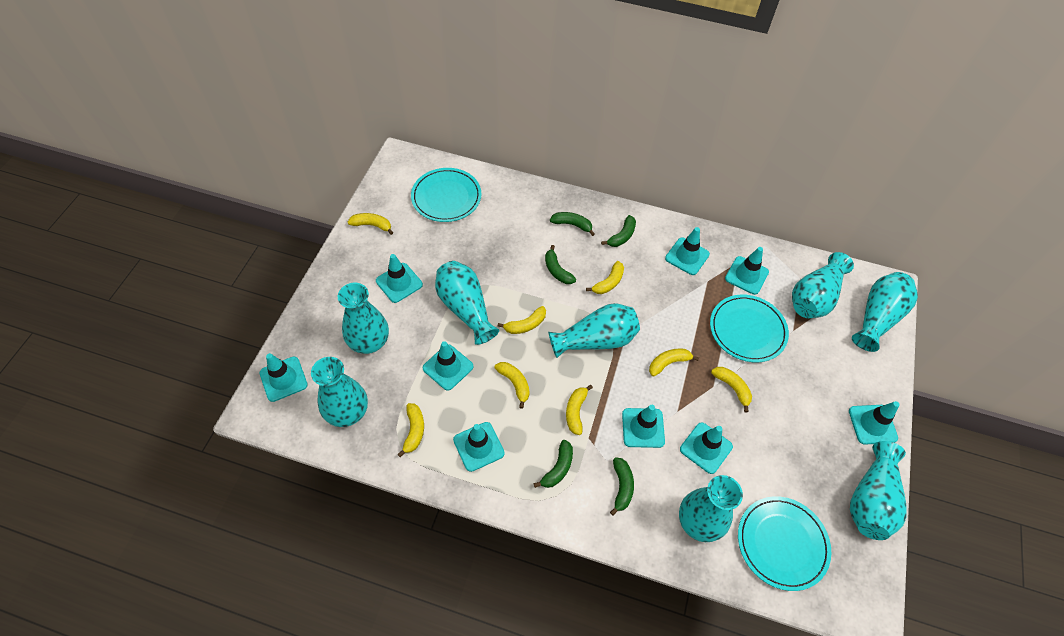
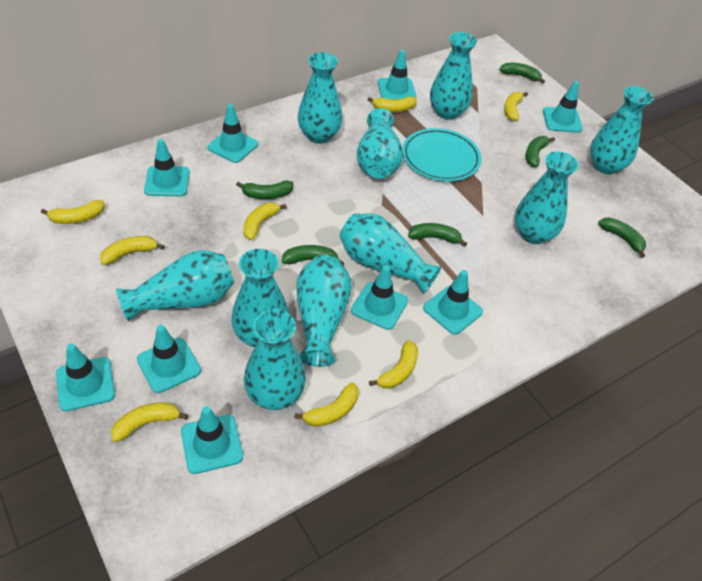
green banana: 5 -> 6
turquoise plate: 3 -> 1
turquoise vase: 8 -> 10

